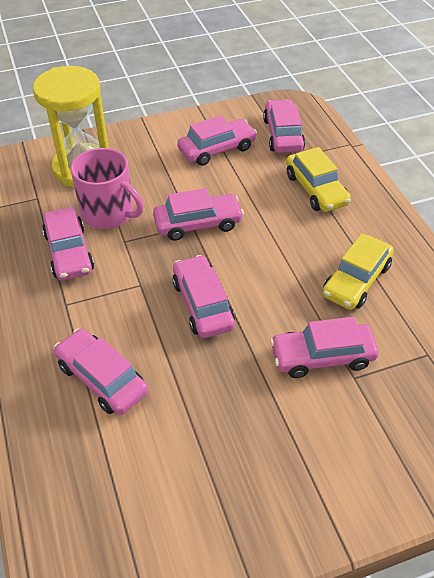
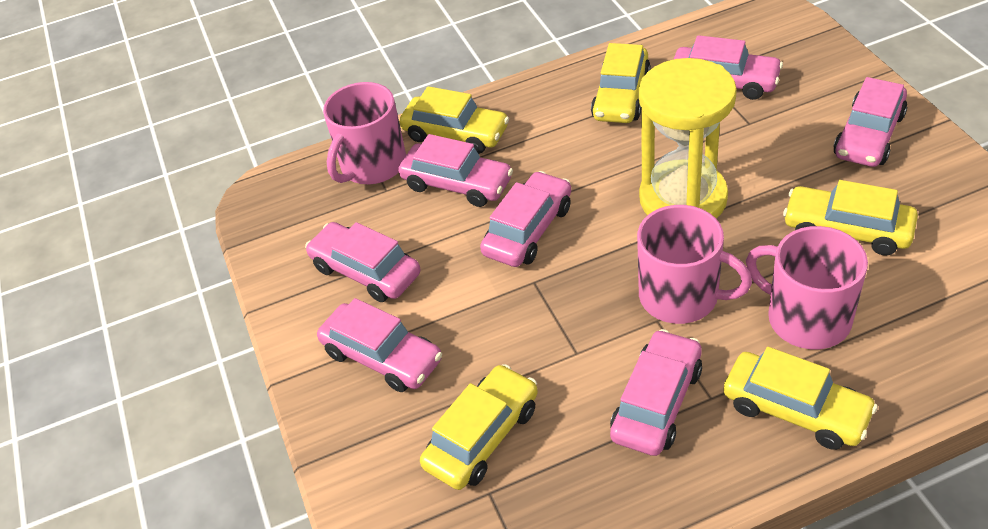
pink mug: 1 -> 3
yellow car: 2 -> 5

